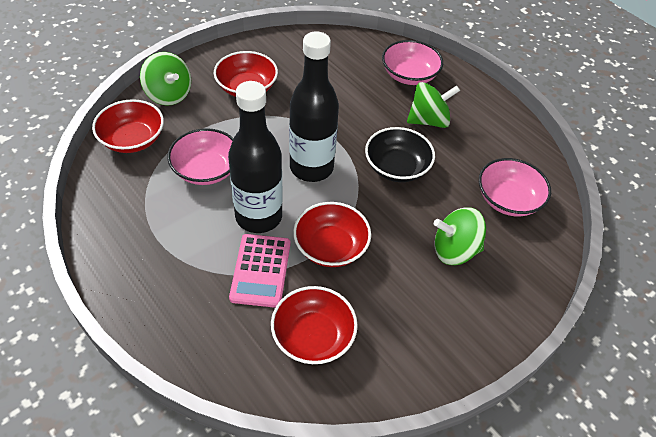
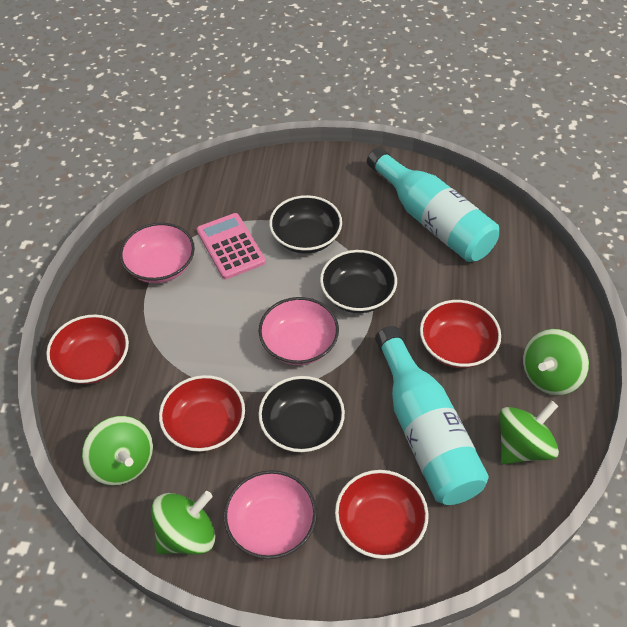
black bottle: 2 -> 0
black bowl: 1 -> 3
green spinning top: 3 -> 4
turquoise bottle: 0 -> 2

